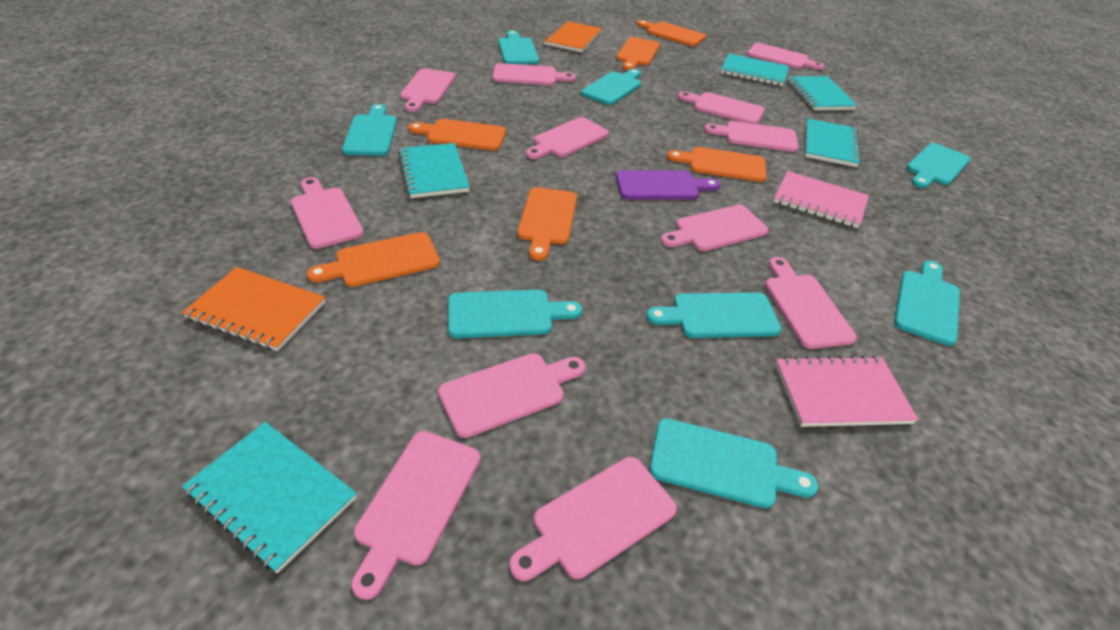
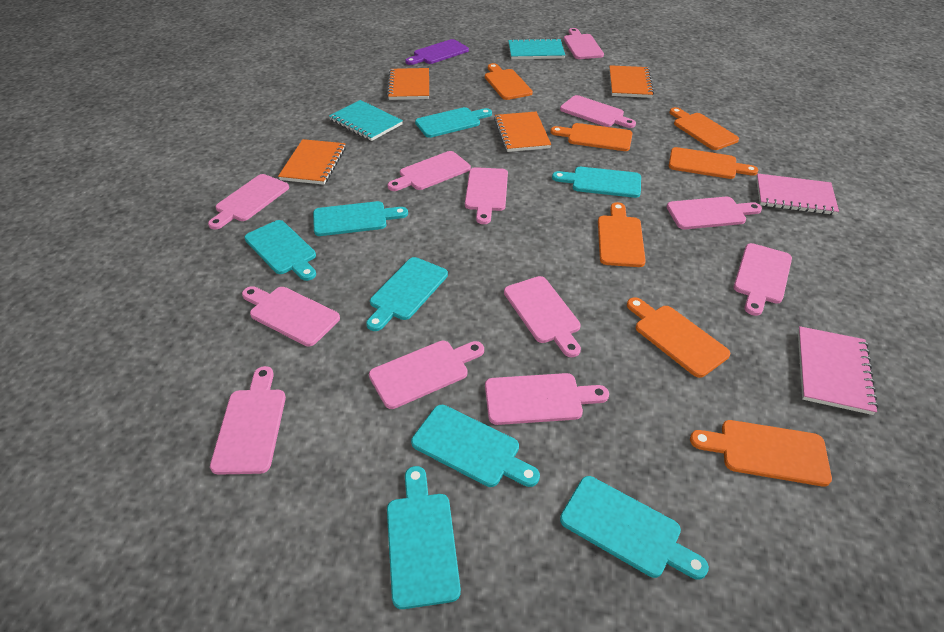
orange cutting board: 6 -> 7
orange notebook: 2 -> 4
turquoise notebook: 5 -> 2

